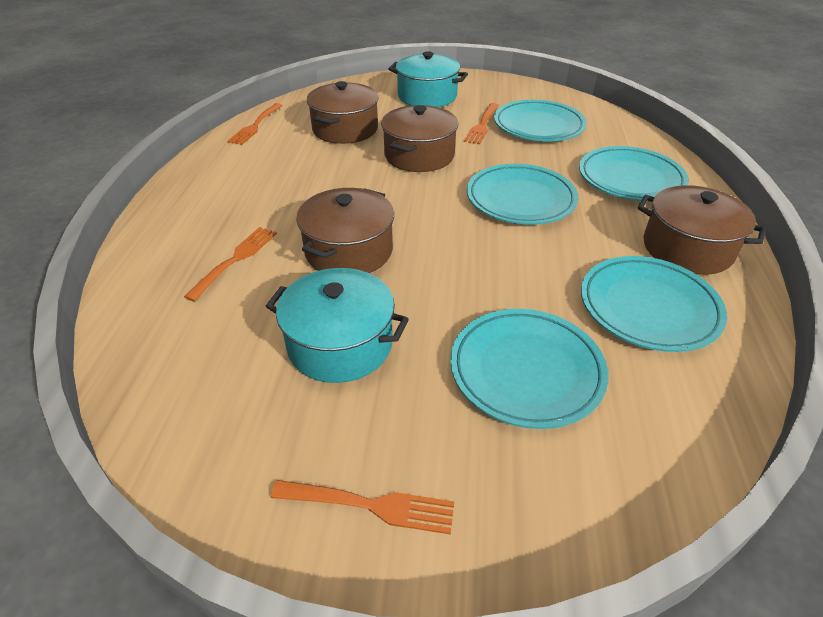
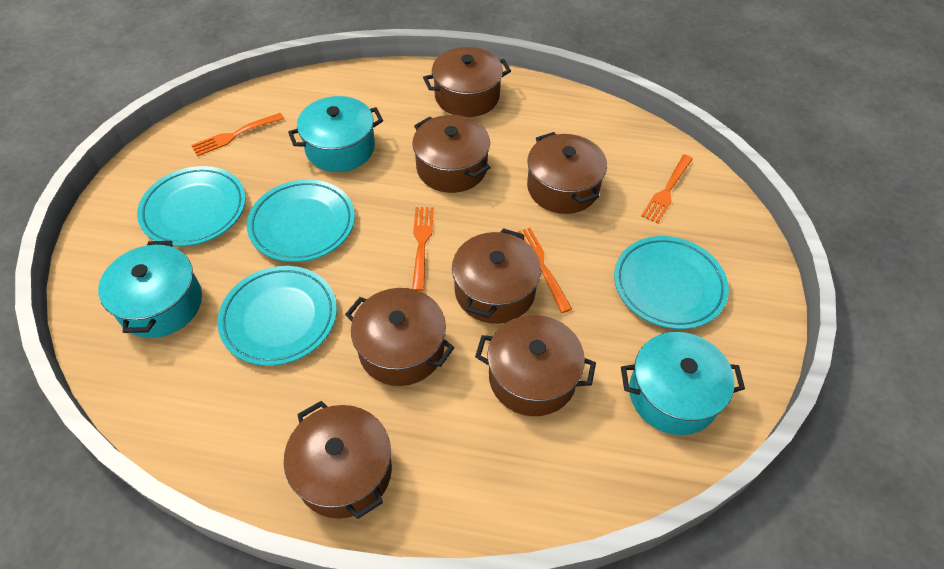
brown pot: 4 -> 7
turquoise plate: 5 -> 4
turquoise pot: 2 -> 3

